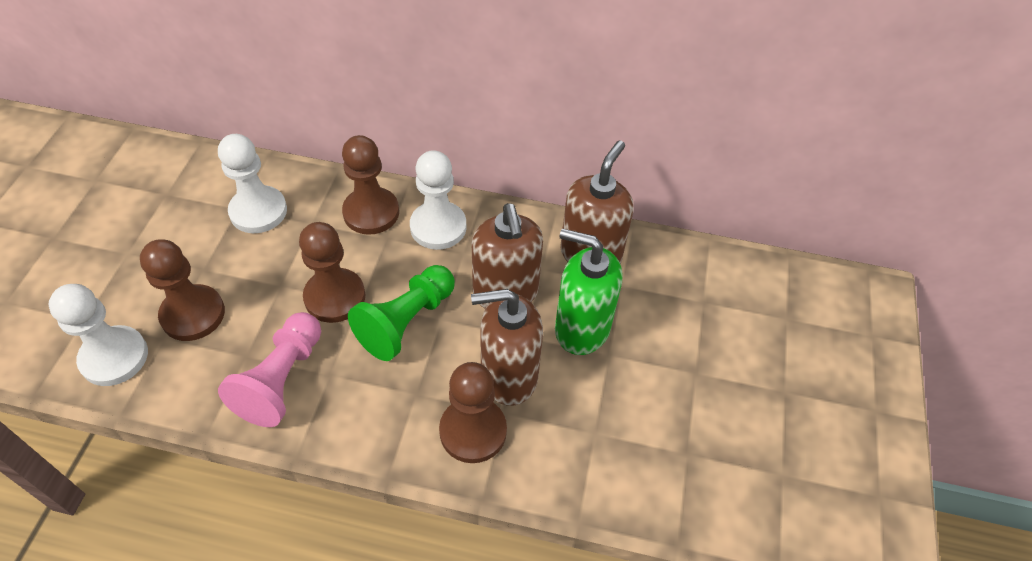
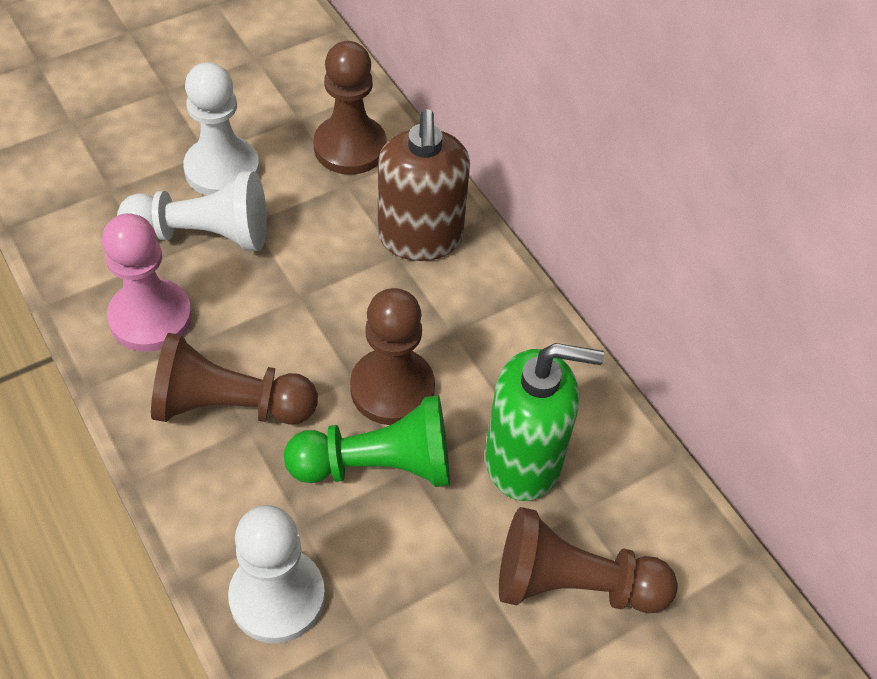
brown soap dispenser: 3 -> 1

